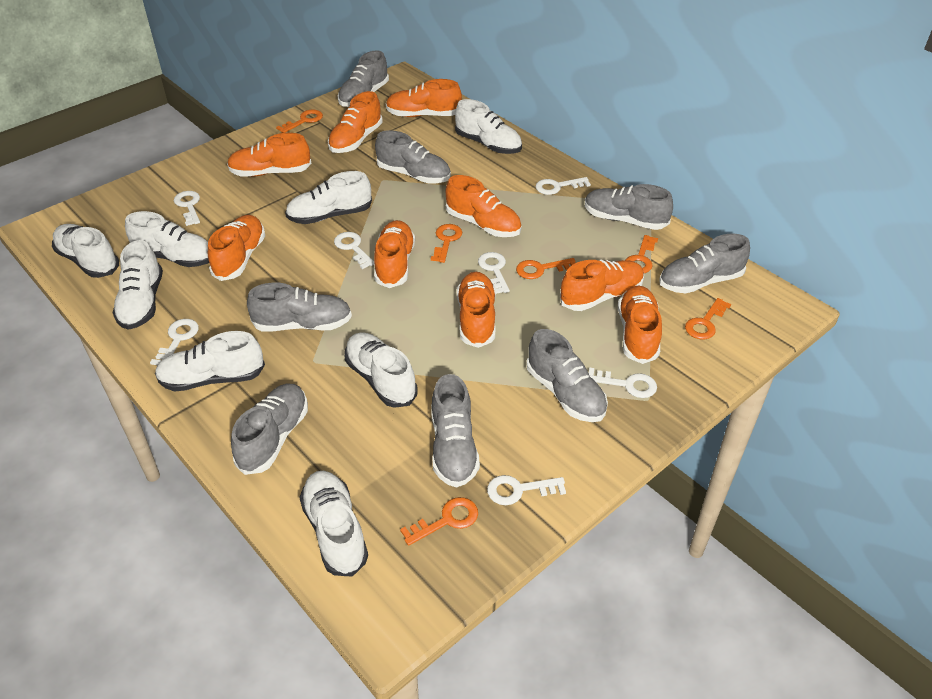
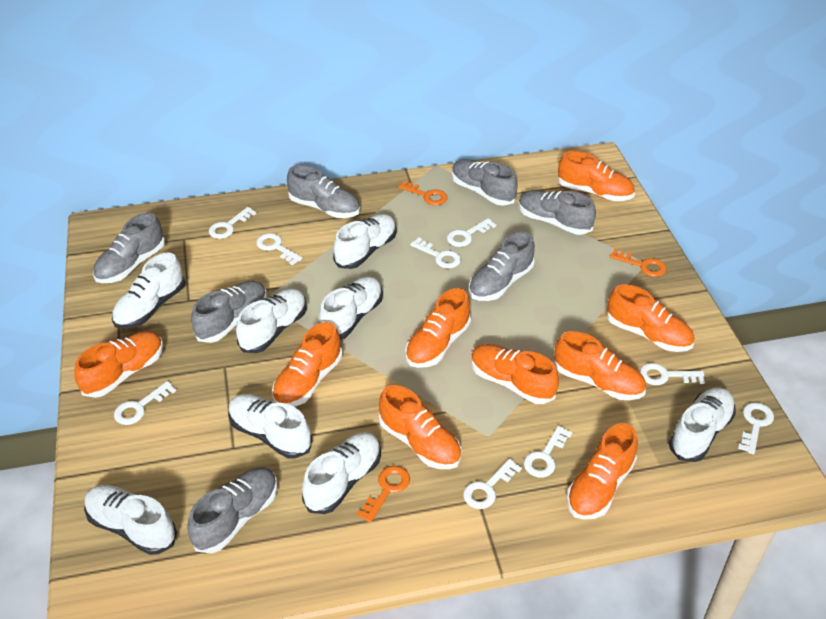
grey shoe: 8 -> 7
orange key: 6 -> 3
white key: 7 -> 9

